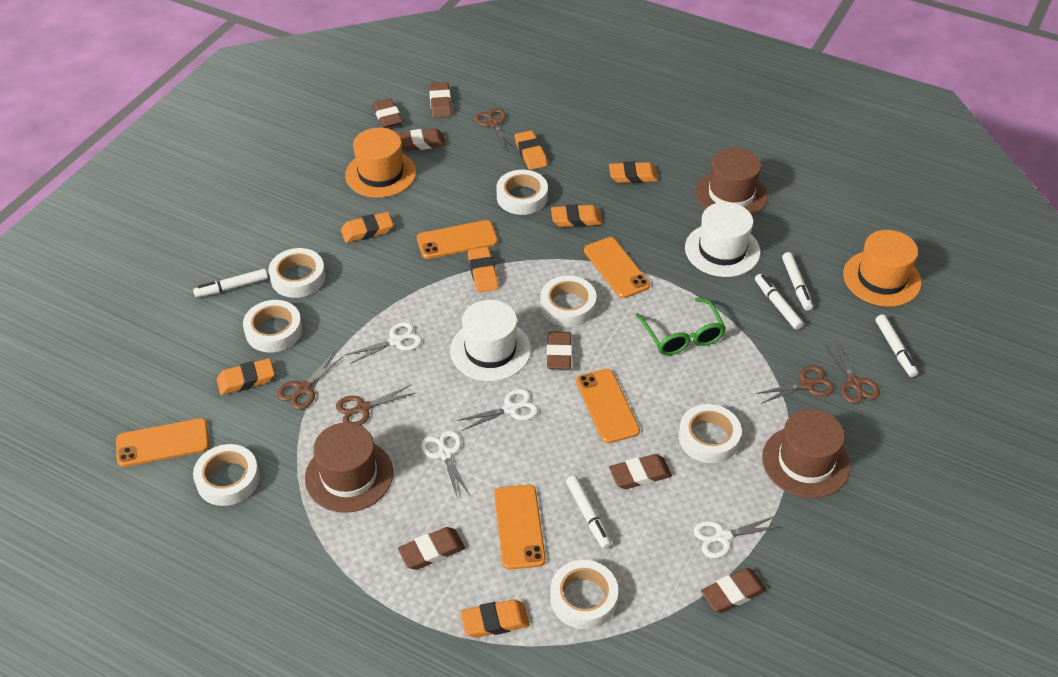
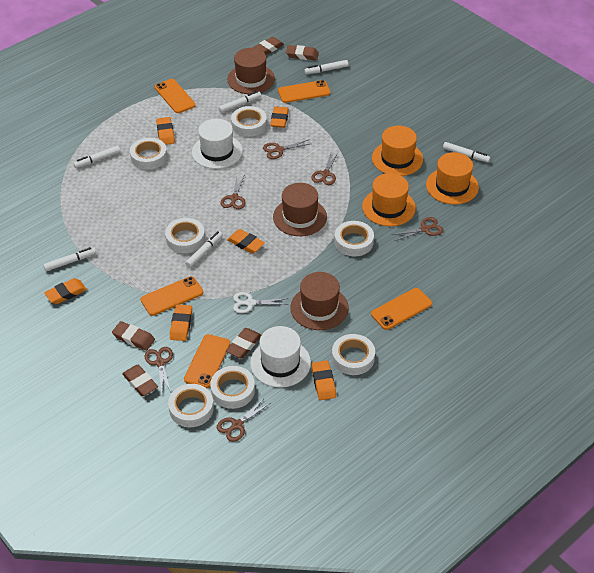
brown eraser: 7 -> 5
brown scissors: 5 -> 6
green glasses: 1 -> 0
orange eraser: 7 -> 6
orange hat: 2 -> 3
white marker: 5 -> 6
white scissors: 4 -> 1

